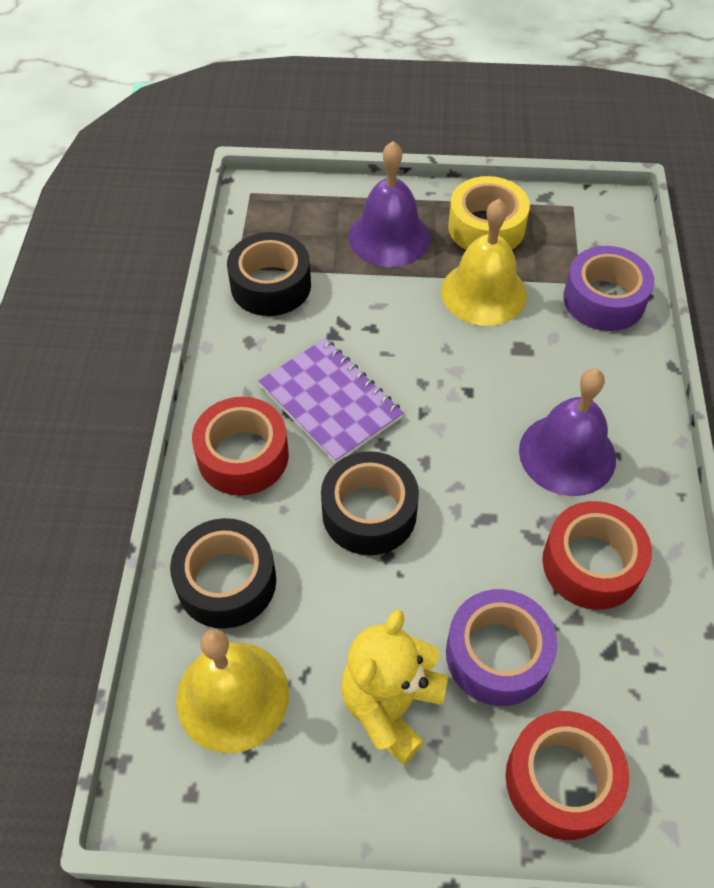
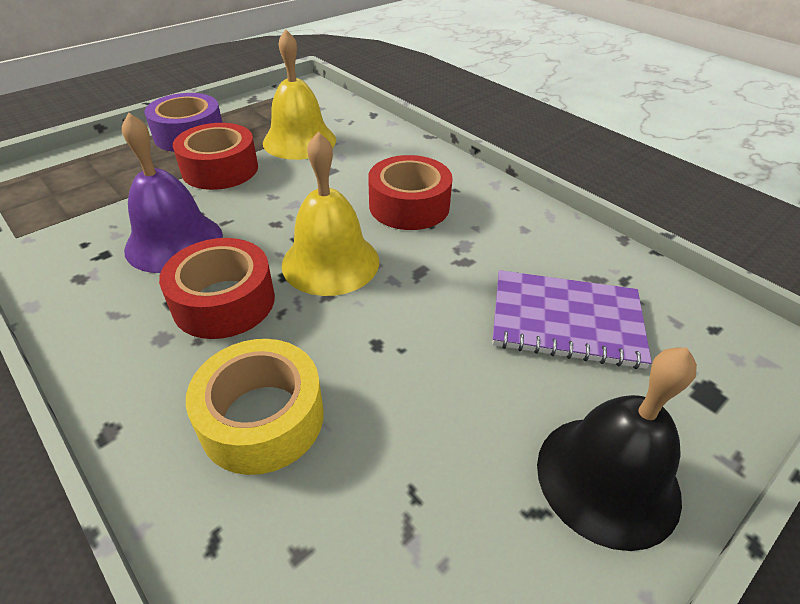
black bell: 0 -> 1
black tape: 3 -> 0
purple bell: 2 -> 1
purple tape: 2 -> 1
yellow teddy bear: 1 -> 0

